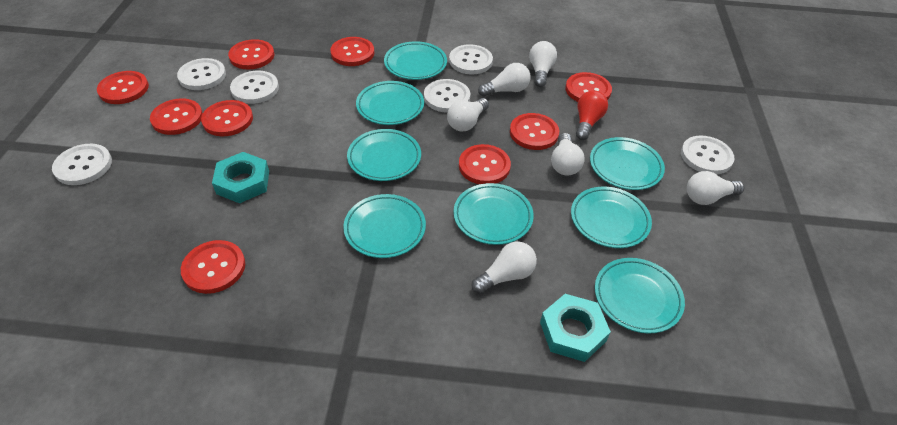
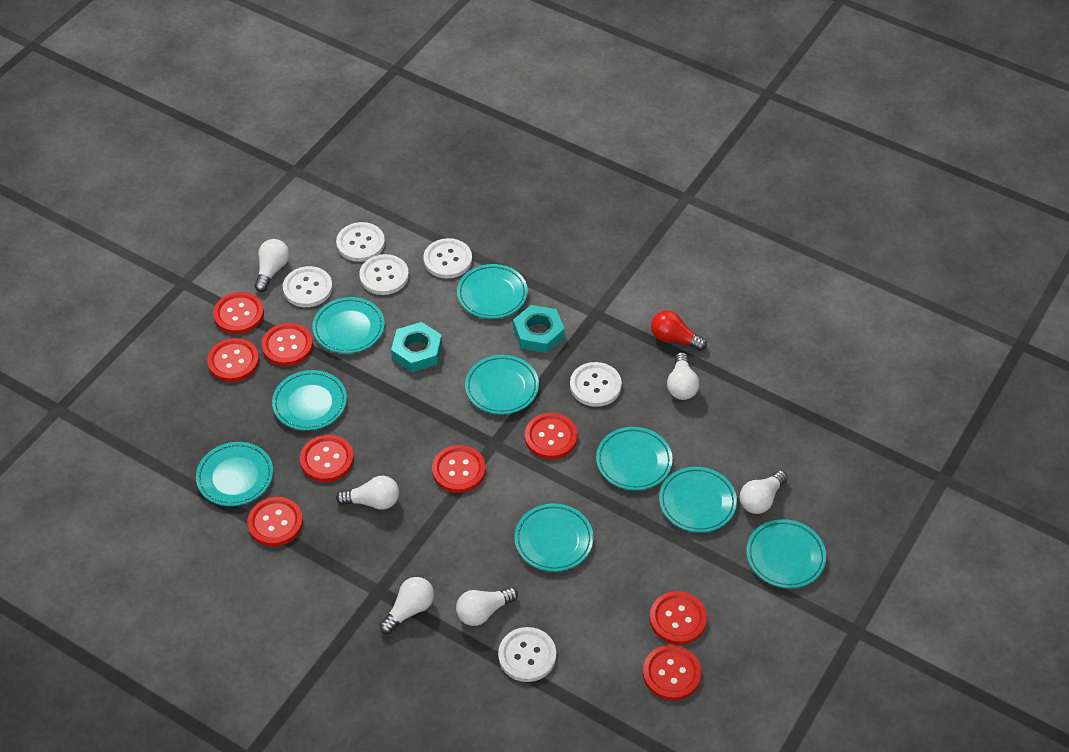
turquoise plate: 8 -> 9

